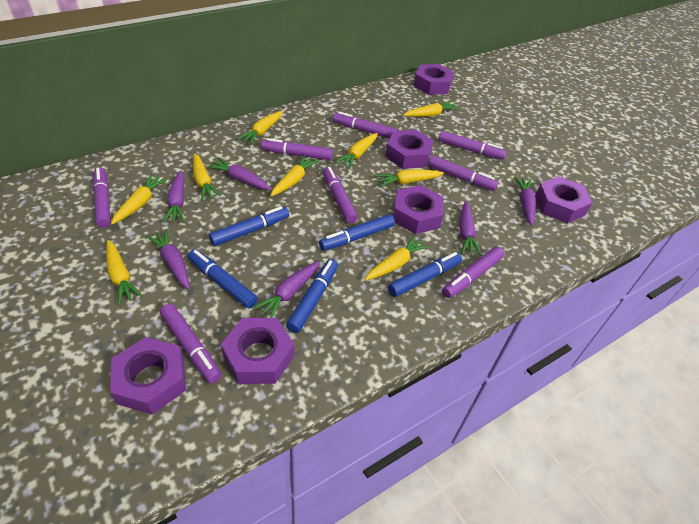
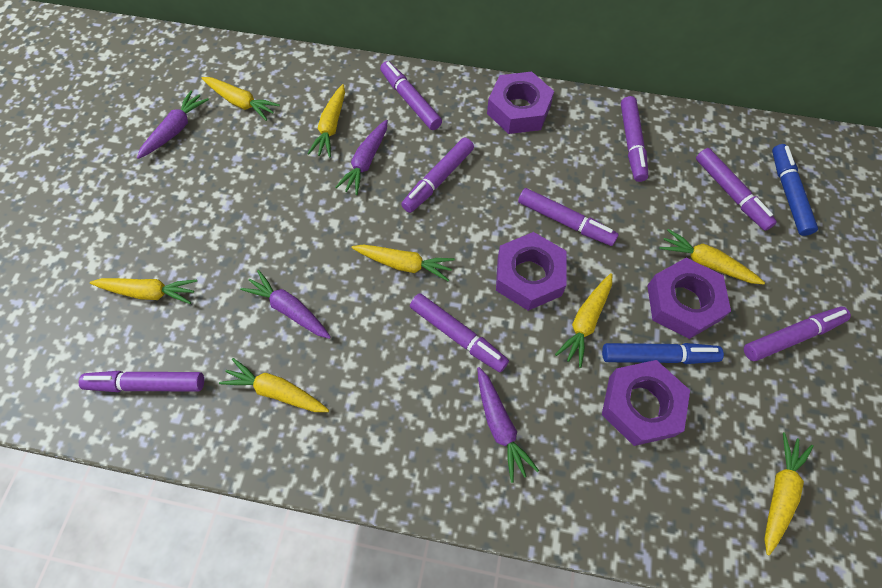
blue marker: 5 -> 2
purple carrot: 6 -> 4
purple nut: 6 -> 4
yellow carrot: 9 -> 8

